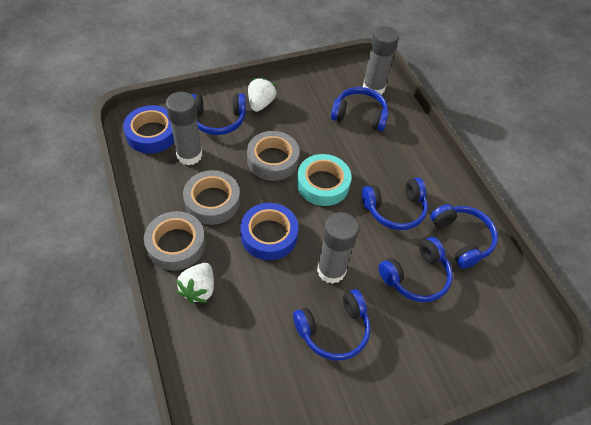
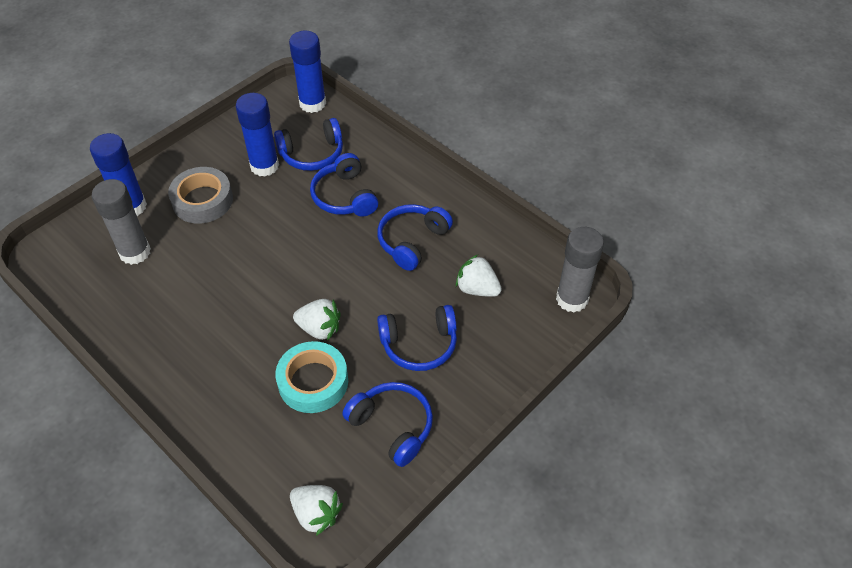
blue glue stick: 0 -> 3
blue headphones: 6 -> 5
blue tape: 2 -> 0
grey glue stick: 3 -> 2
grey tape: 3 -> 1
white strawberry: 2 -> 3

